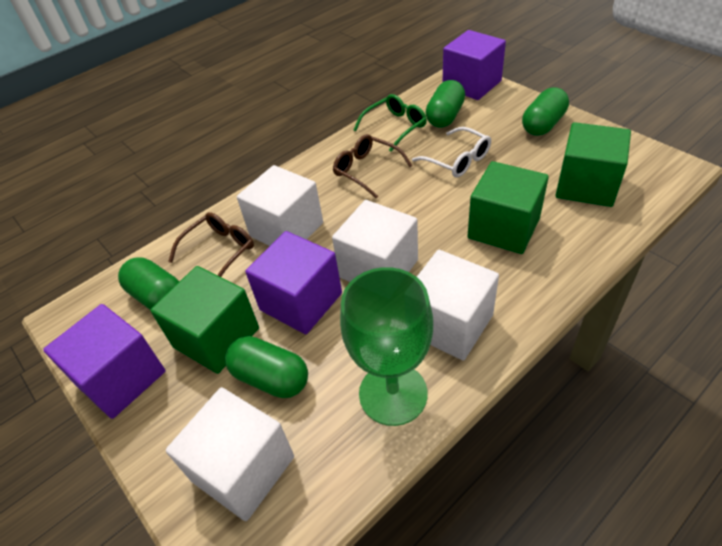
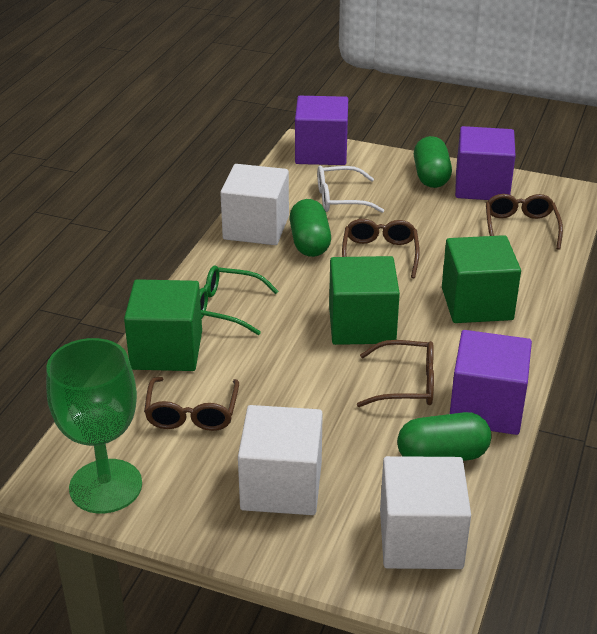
brown glasses: 2 -> 4
green capsule: 4 -> 3
white cube: 4 -> 3

